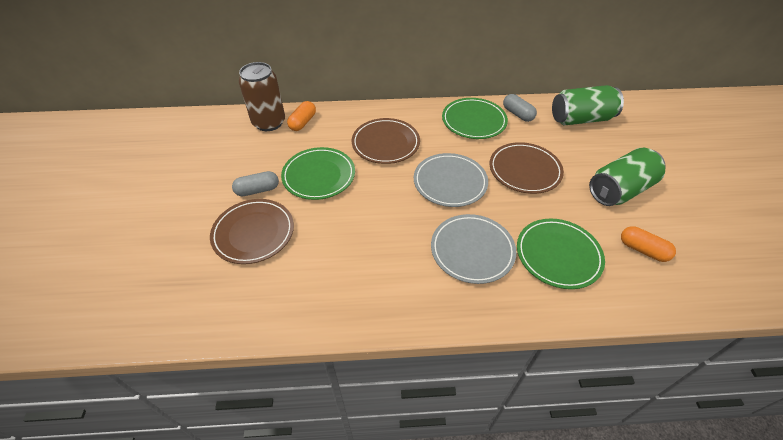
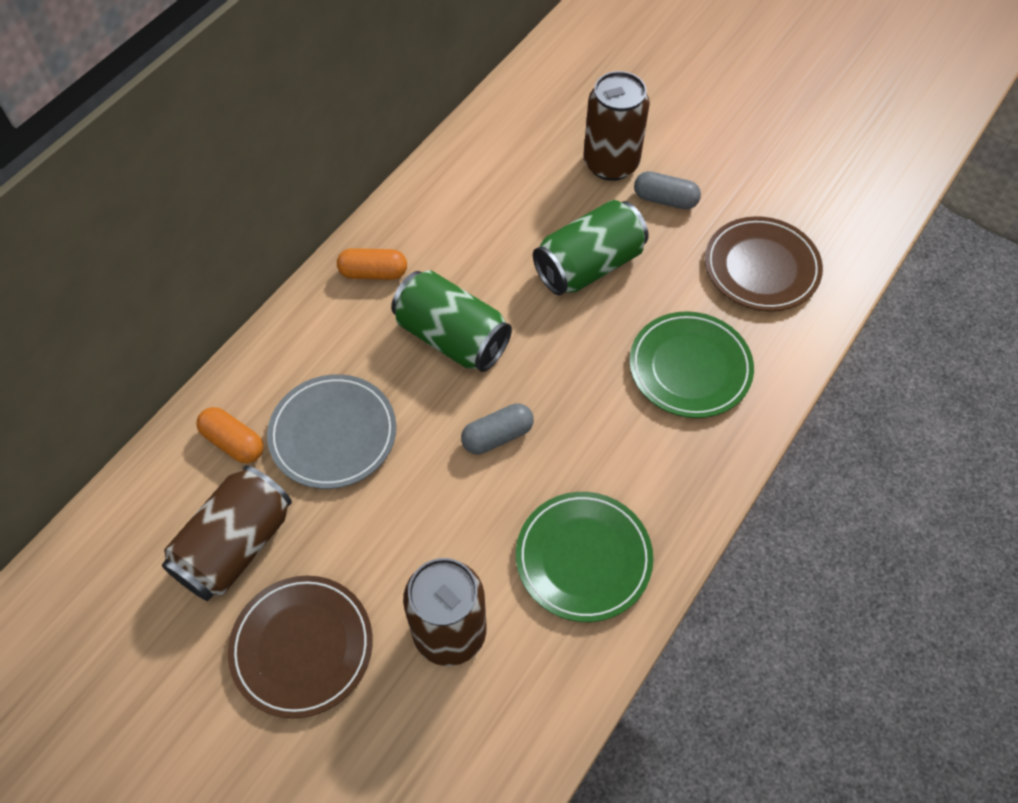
brown can: 1 -> 3
brown plate: 3 -> 2
green plate: 3 -> 2
grey plate: 2 -> 1

